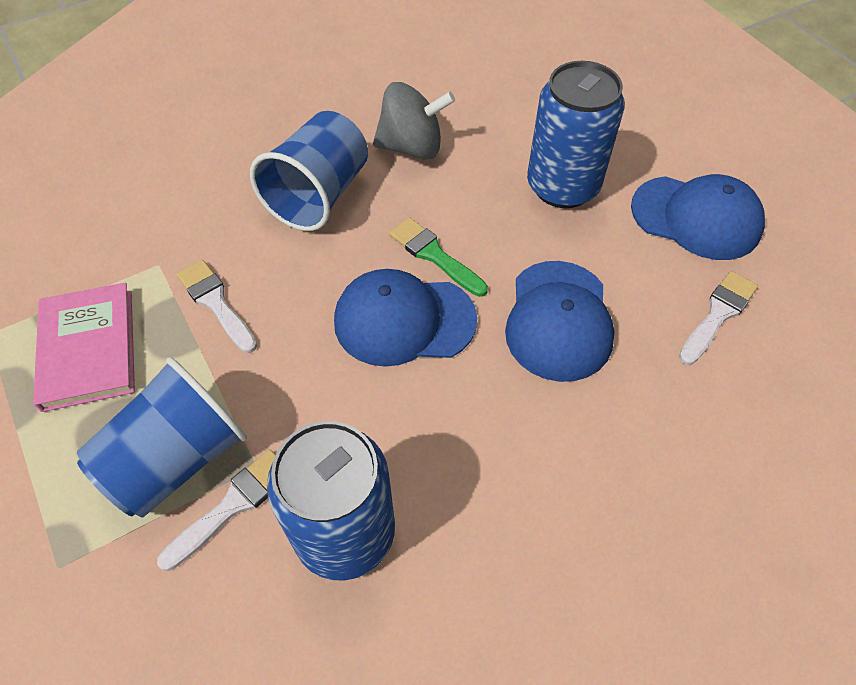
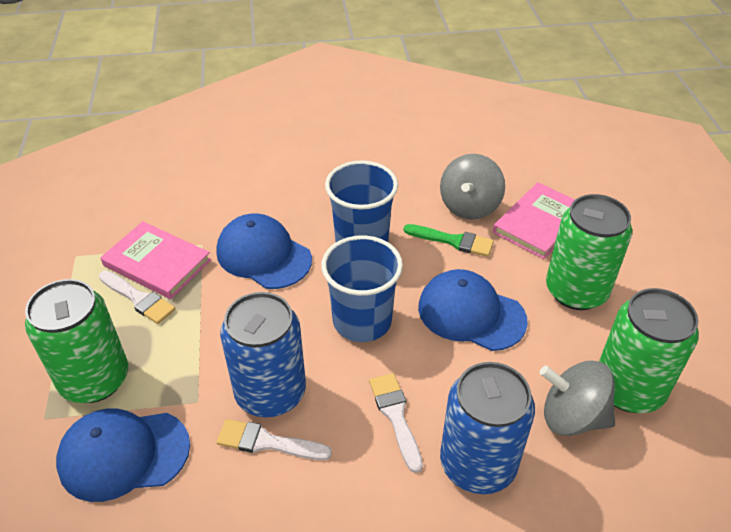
green can: 0 -> 3
grey spinning top: 1 -> 2
pink book: 1 -> 2

